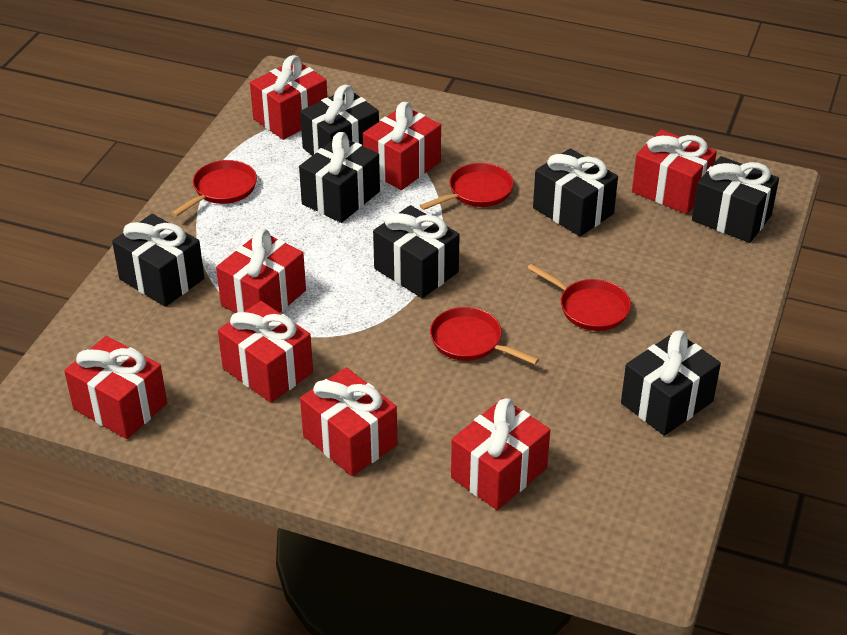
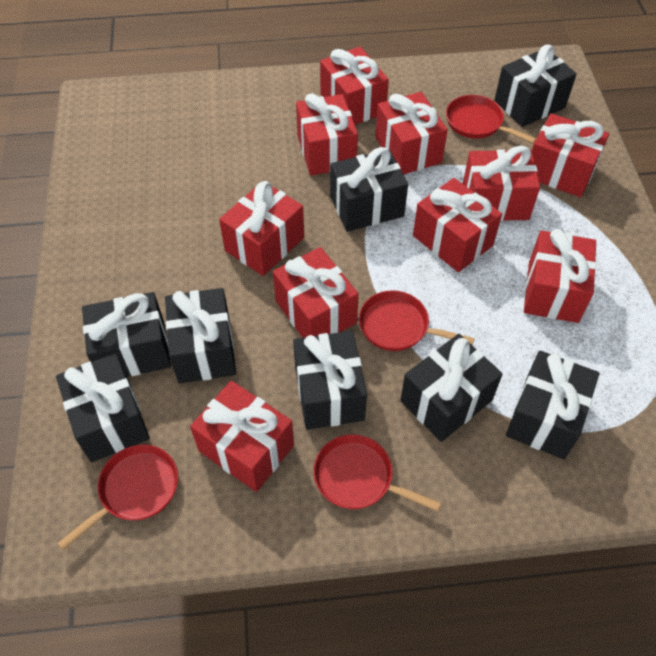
black gift: 7 -> 8
red gift: 8 -> 10

